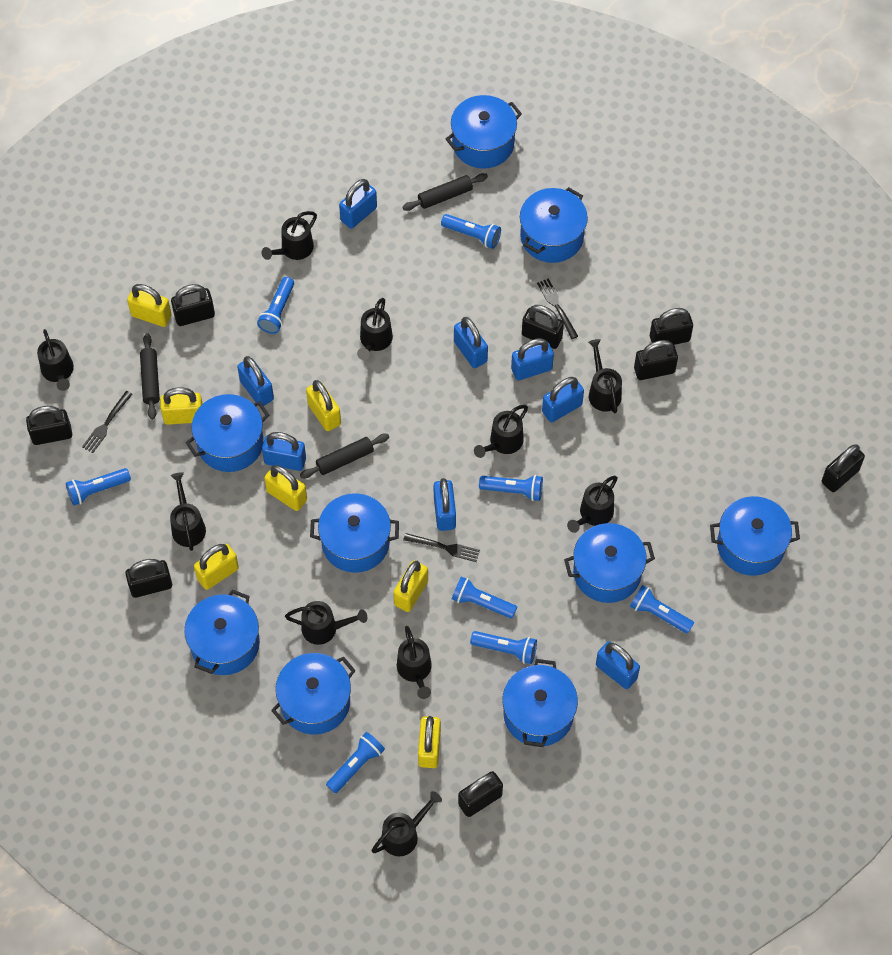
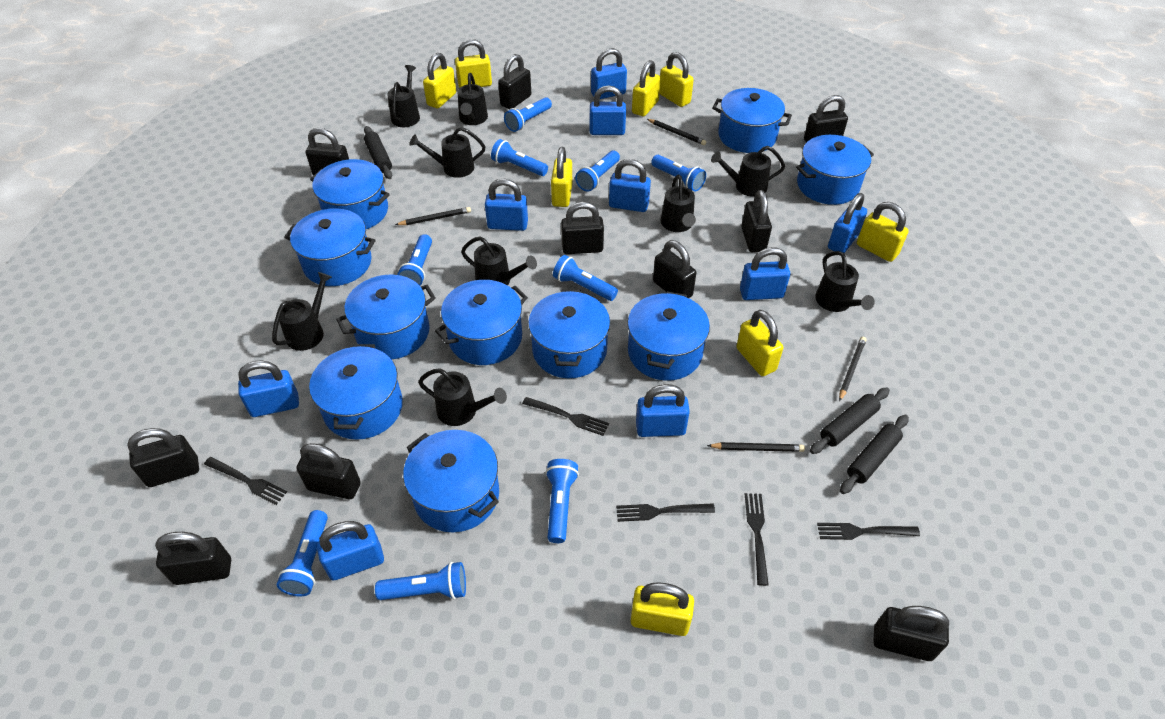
black fork: 3 -> 5
black padlock: 8 -> 10
black pencil: 0 -> 4
black watering can: 10 -> 9
blue flashlight: 8 -> 9
blue padlock: 8 -> 9
blue pot: 9 -> 10
yellow padlock: 7 -> 8

